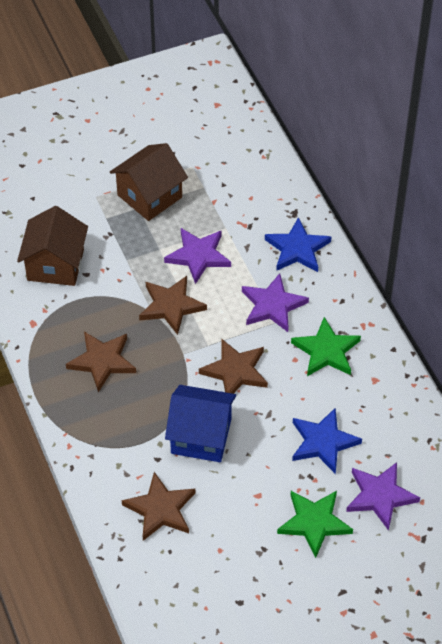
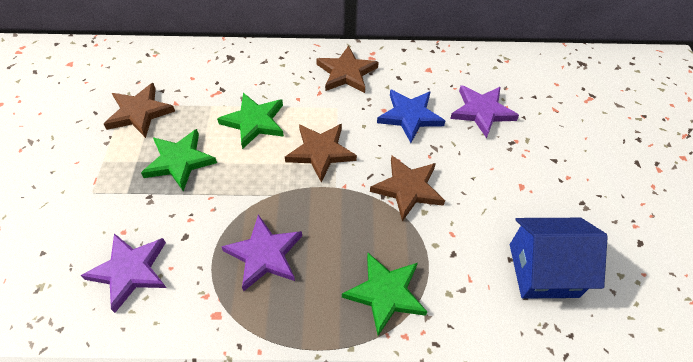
blue star: 2 -> 1
brown house: 2 -> 0
green star: 2 -> 3

